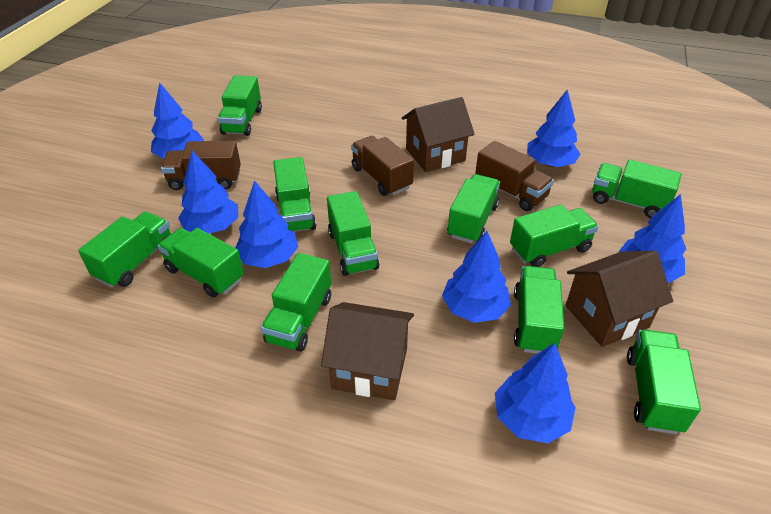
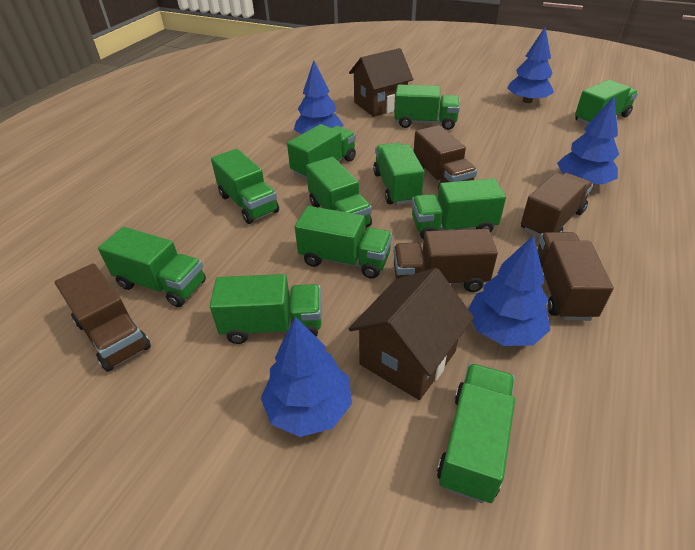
blue tree: 7 -> 5
brown house: 3 -> 2
brown truck: 3 -> 5

